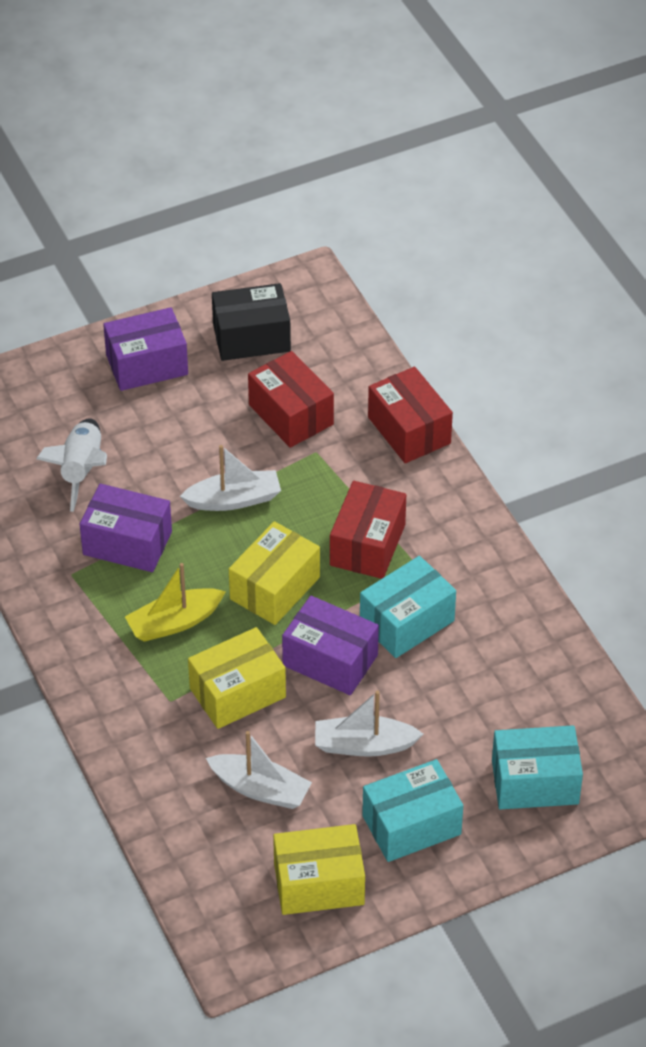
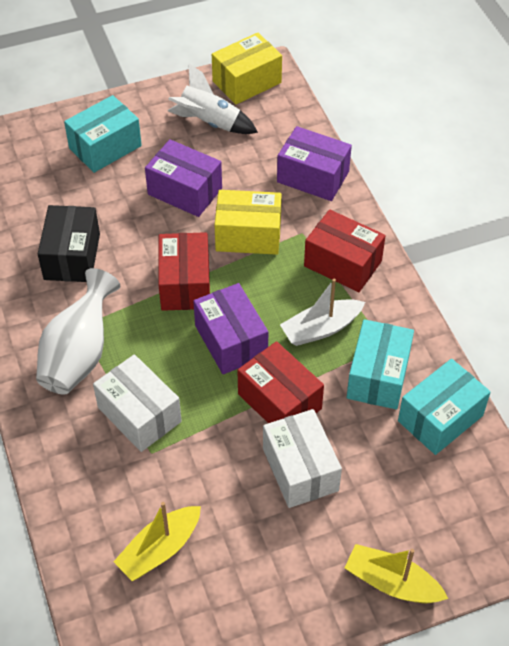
white boat: 3 -> 1
white box: 0 -> 2
white vase: 0 -> 1
yellow boat: 1 -> 2
yellow box: 3 -> 2

